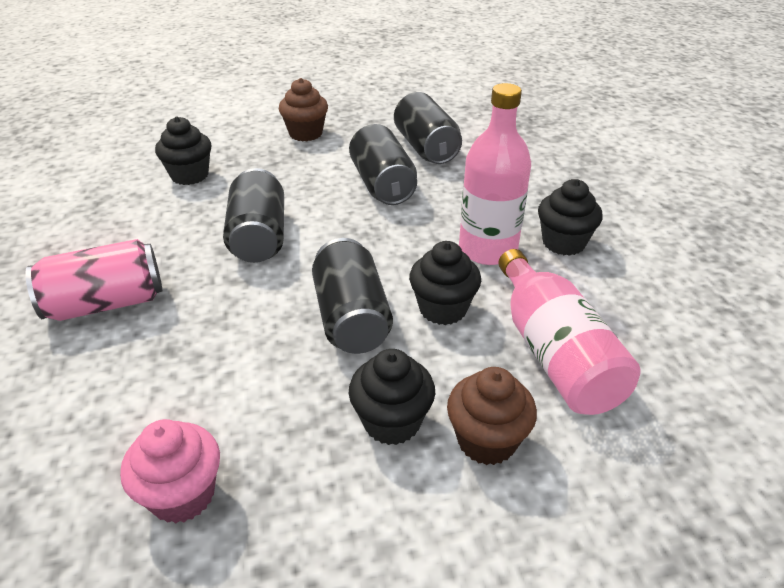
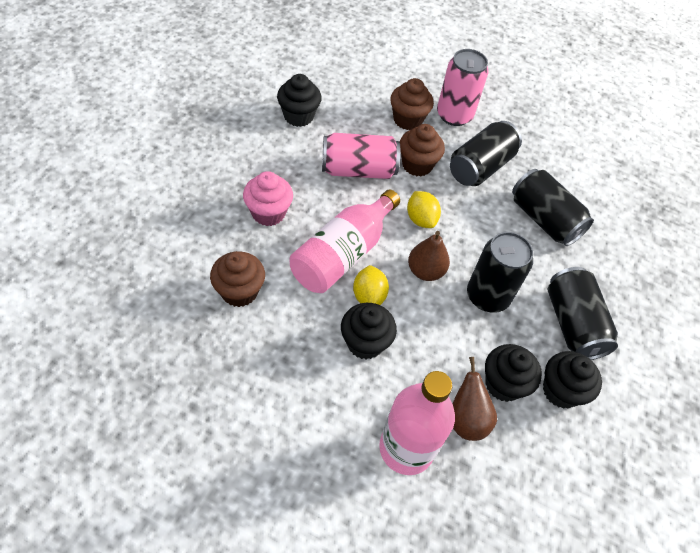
brown cupcake: 2 -> 3
brown pear: 0 -> 2
pink can: 1 -> 2
yellow lemon: 0 -> 2

